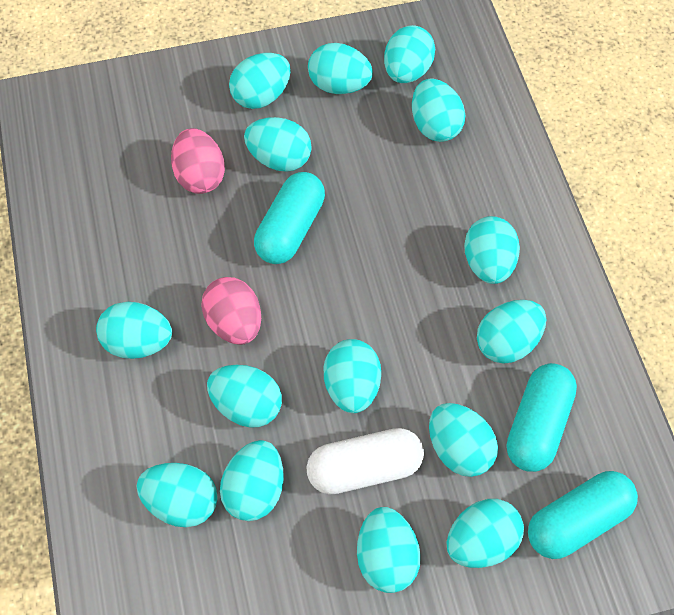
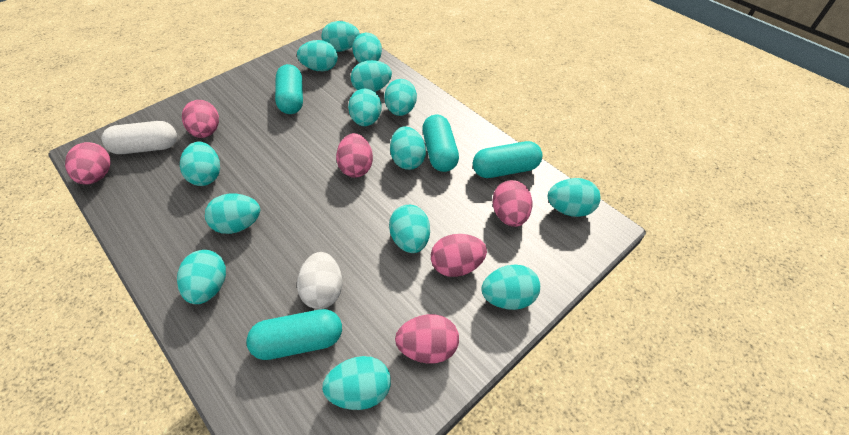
pink egg: 2 -> 6
turquoise capsule: 3 -> 4
turquoise egg: 15 -> 14
white egg: 0 -> 1

